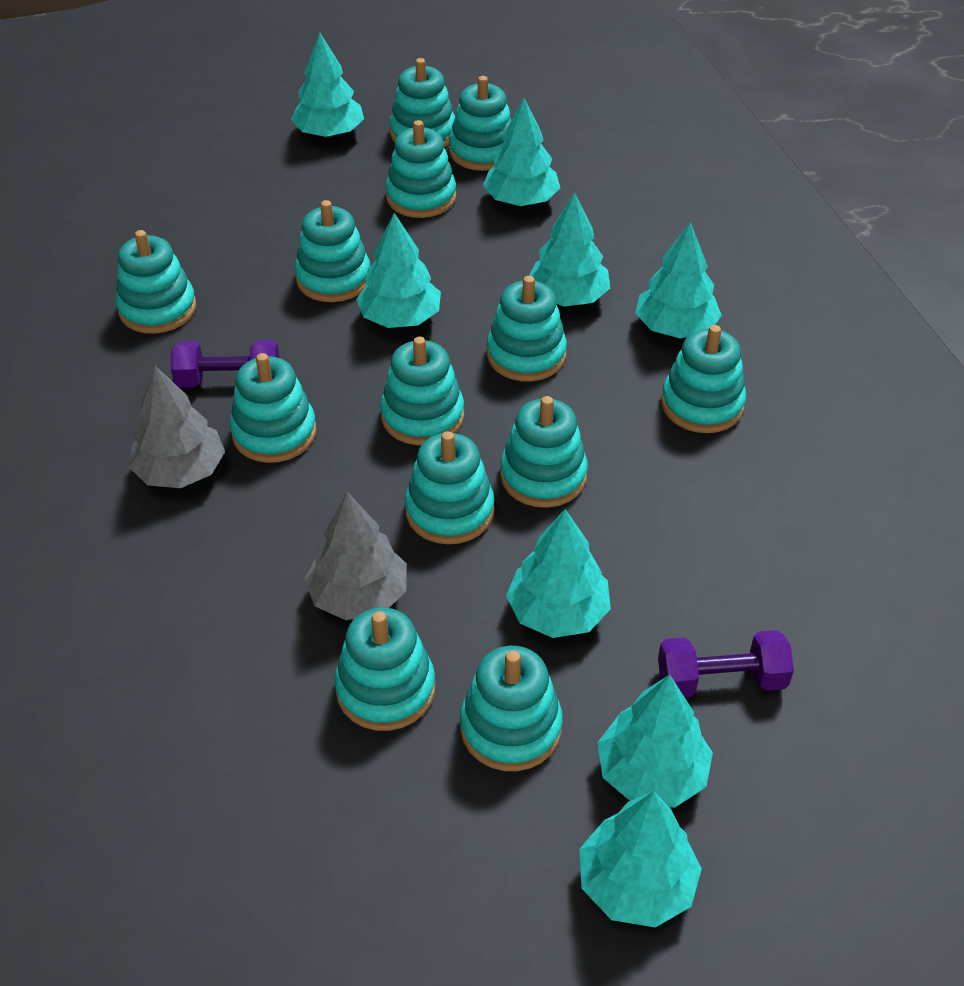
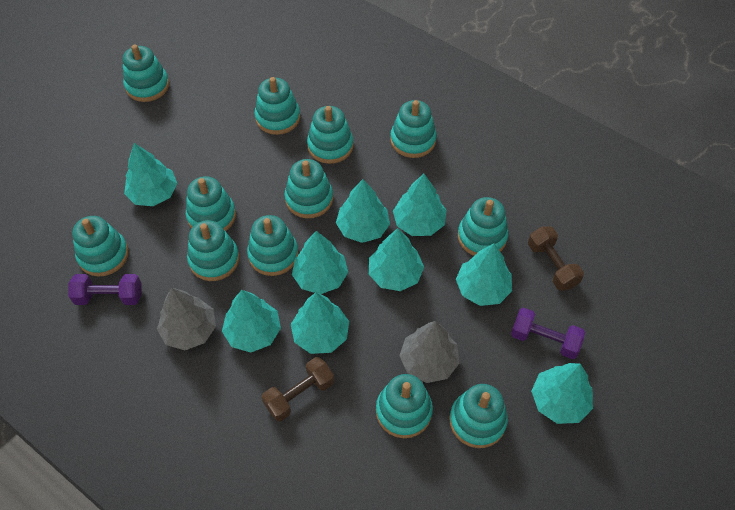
brown dumbbell: 0 -> 2
turquoise stacking toy: 13 -> 12
turquoise tree: 8 -> 9

